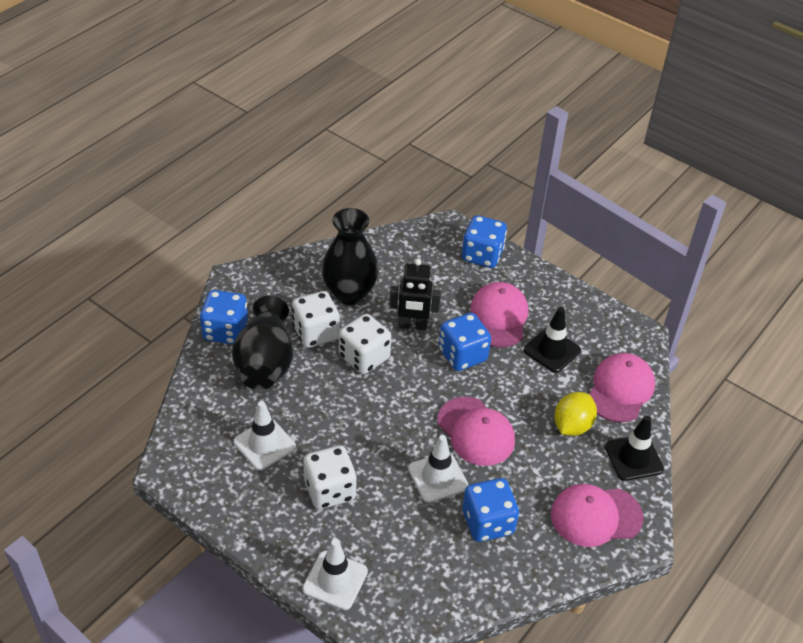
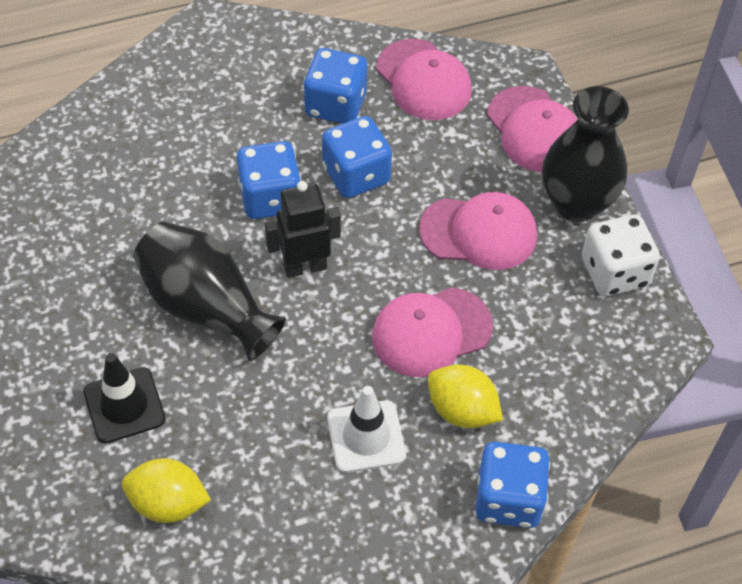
black traffic cone: 2 -> 1
white dice: 3 -> 1
white traffic cone: 3 -> 1
yellow lemon: 1 -> 2

